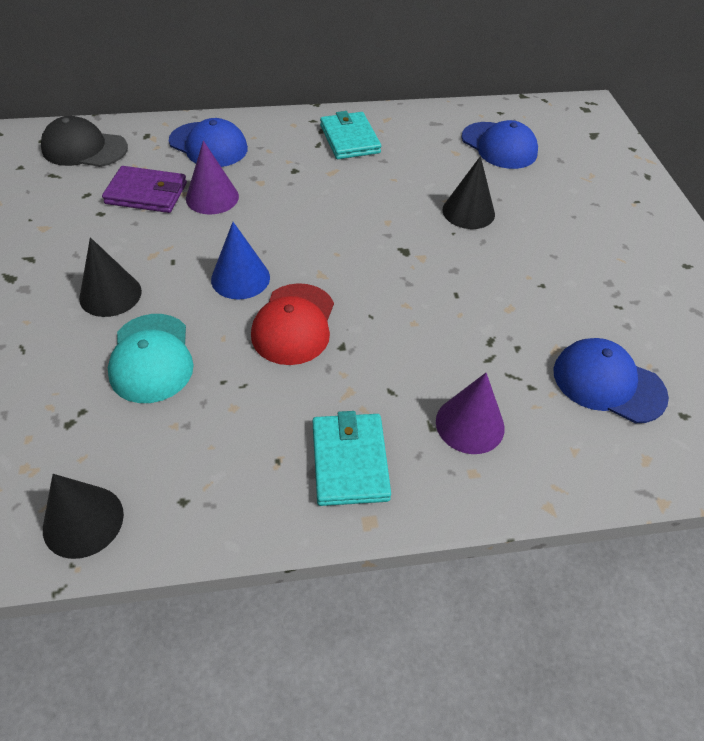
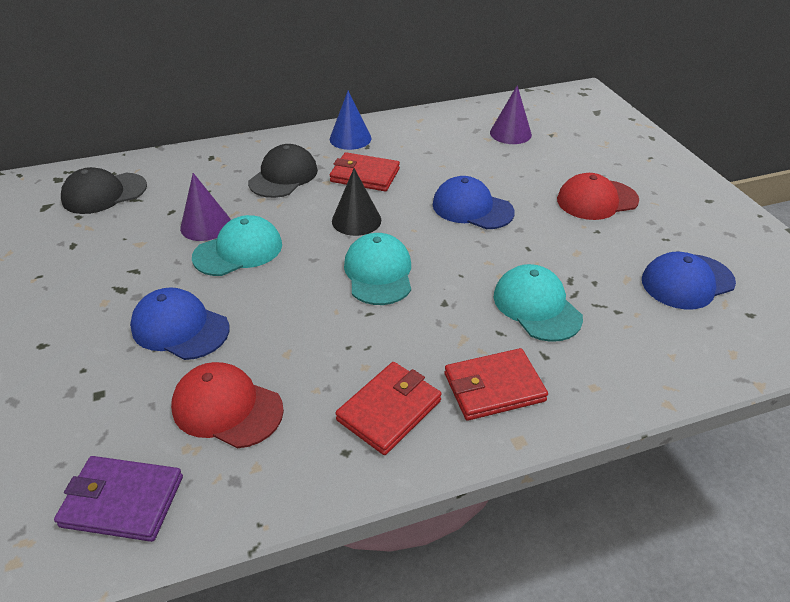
black cap: 1 -> 2
black cone: 3 -> 1
red cap: 1 -> 2
red wallet: 0 -> 3
turquoise cap: 1 -> 3
turquoise wallet: 2 -> 0

